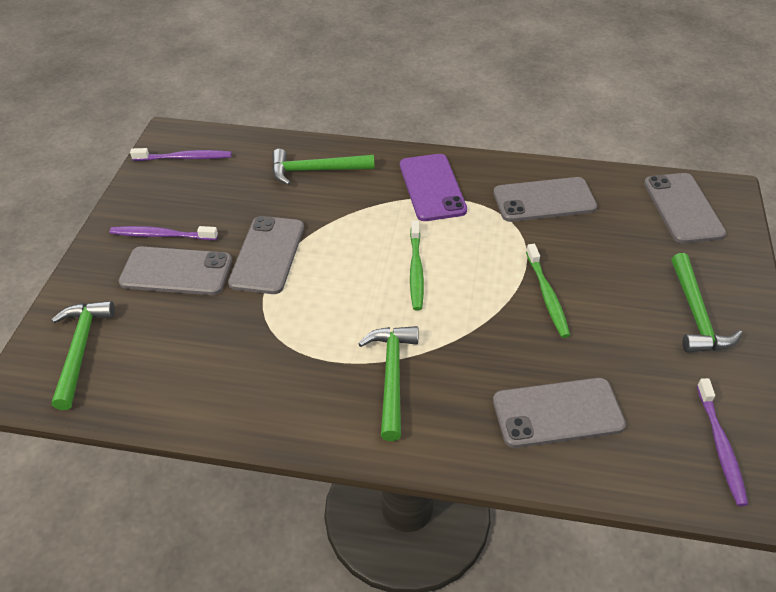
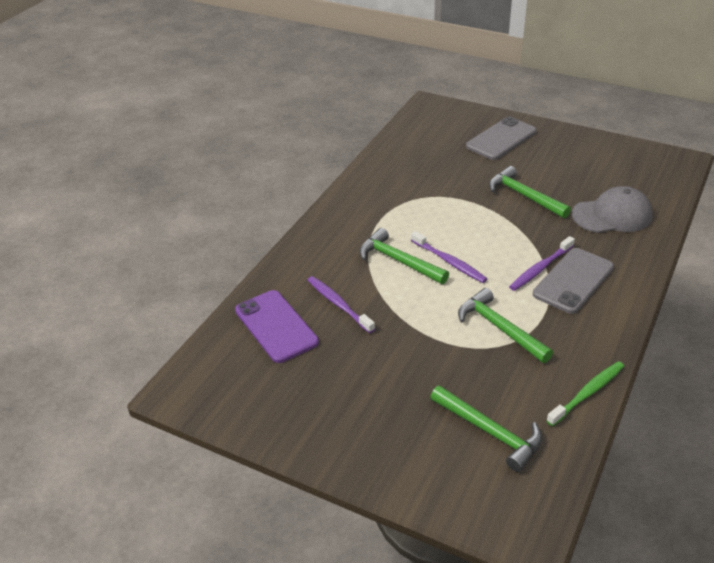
green toothbrush: 2 -> 1
grey cap: 0 -> 1
grey phone: 5 -> 2

